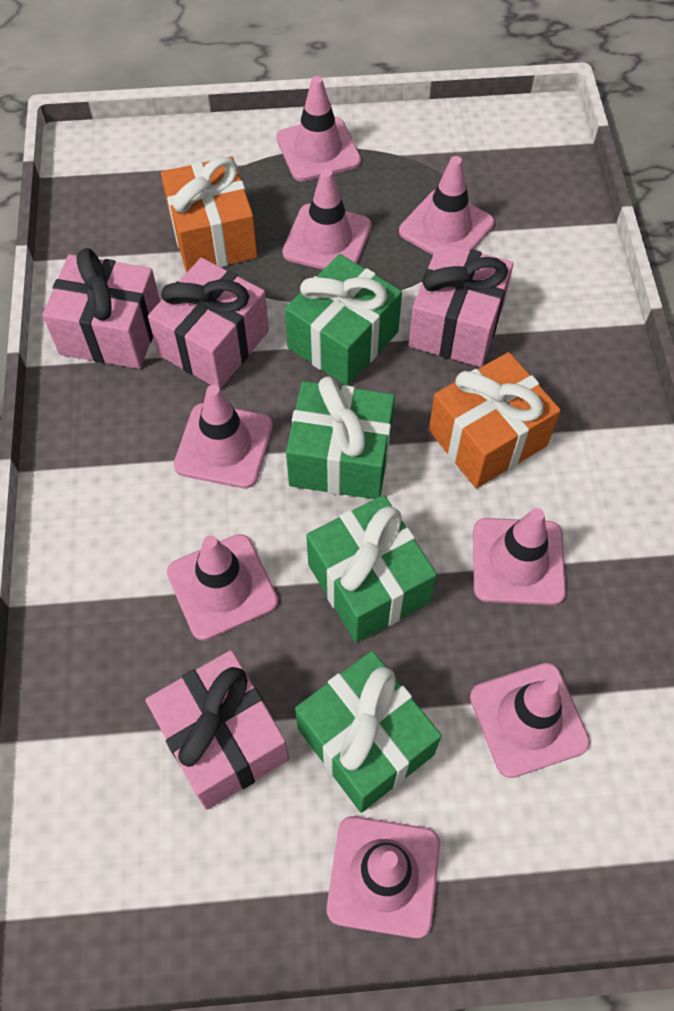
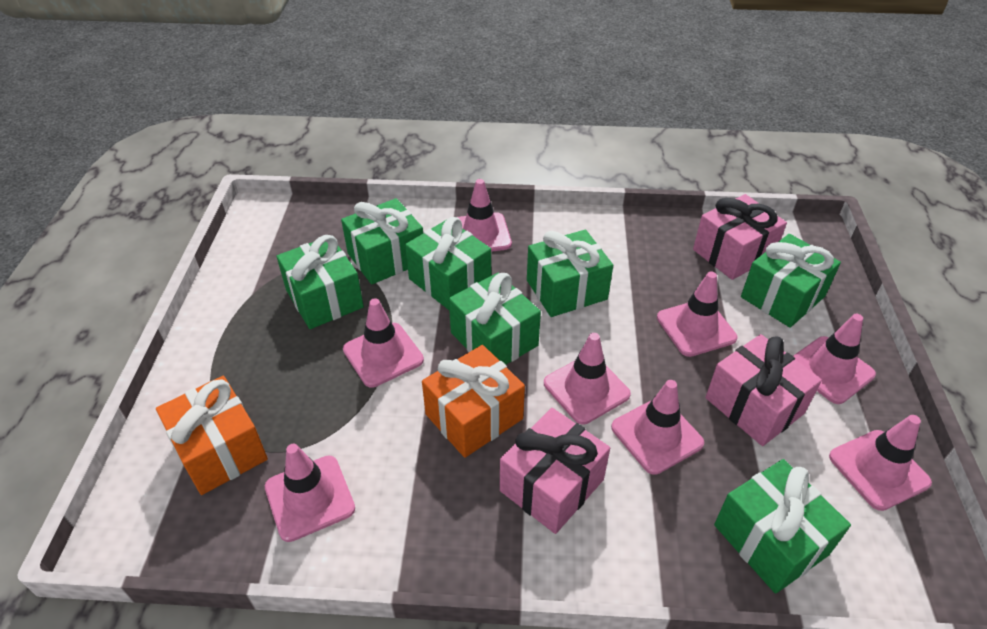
green gift: 4 -> 7
pink gift: 4 -> 3

